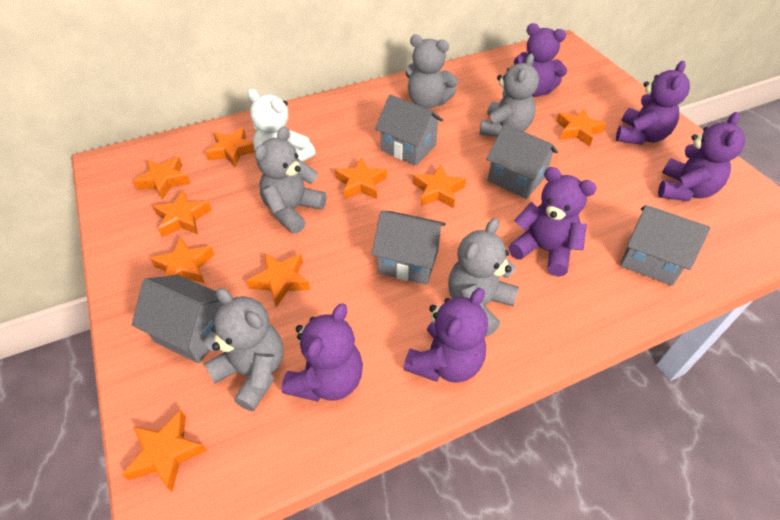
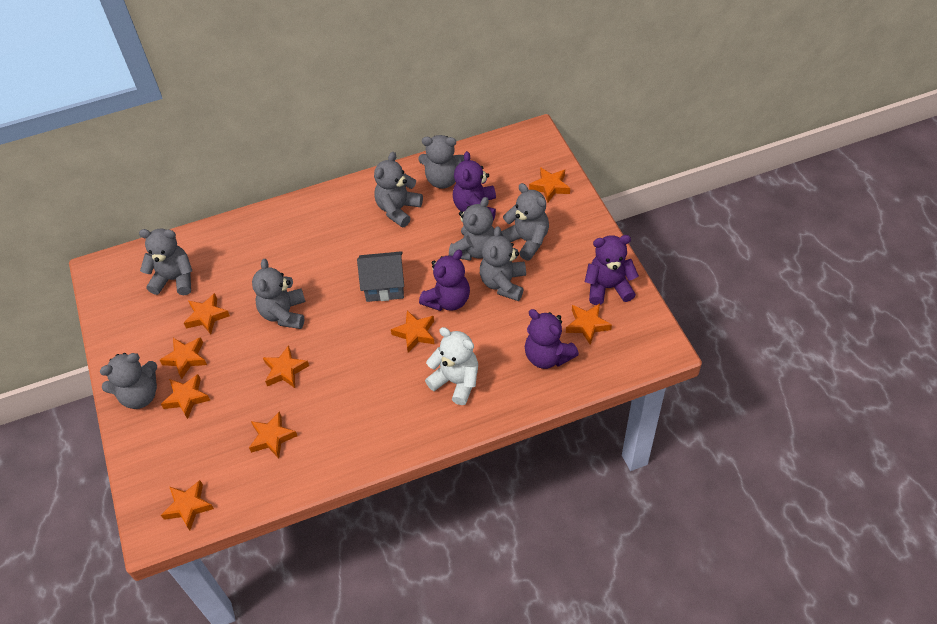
grey house: 5 -> 1
grey teddy bear: 5 -> 8
purple teddy bear: 6 -> 4

